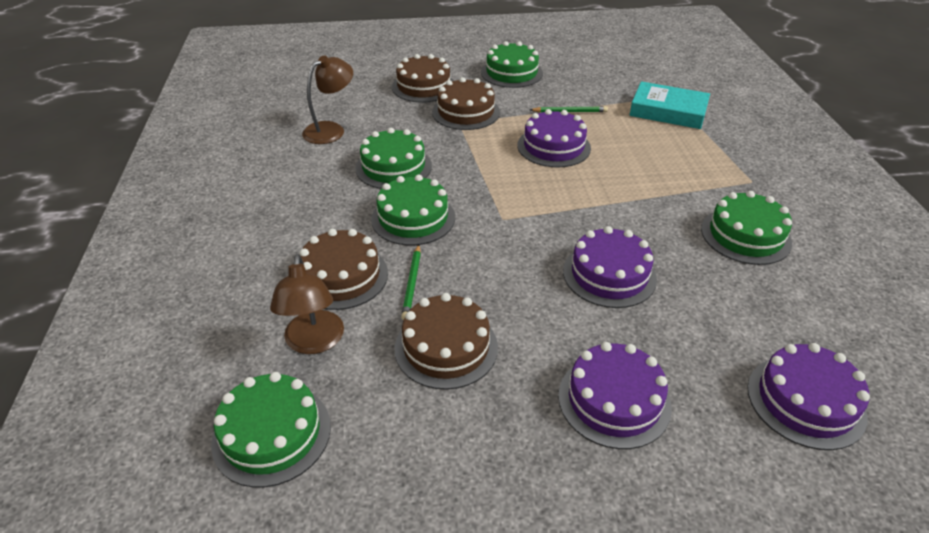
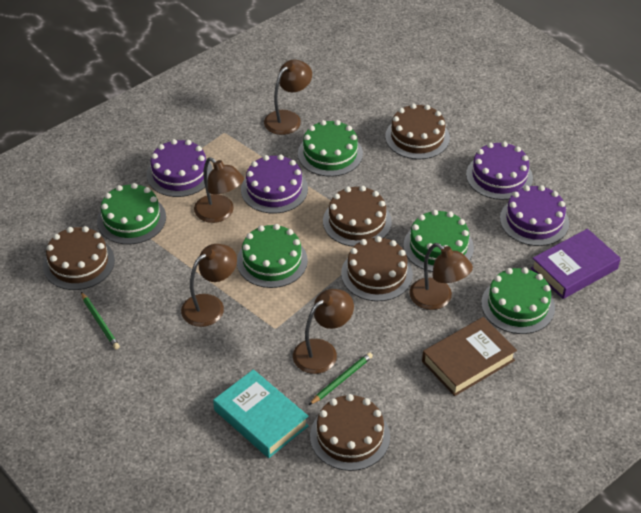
brown book: 0 -> 1
brown cake: 4 -> 5
brown lamp: 2 -> 5
purple book: 0 -> 1

